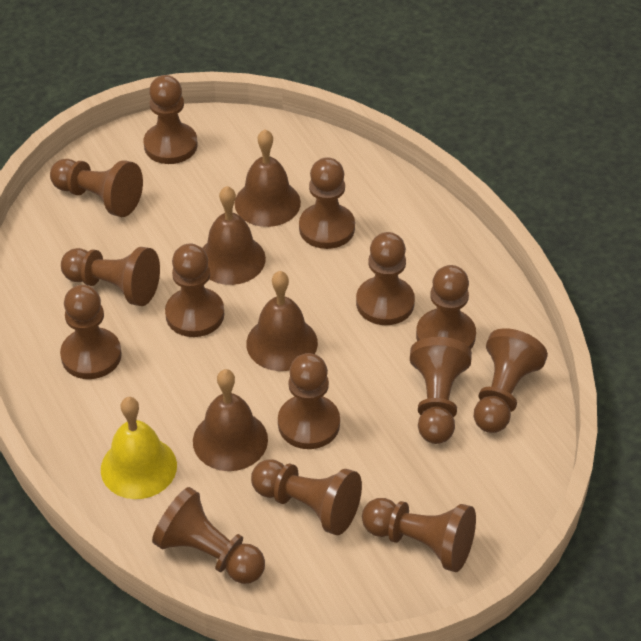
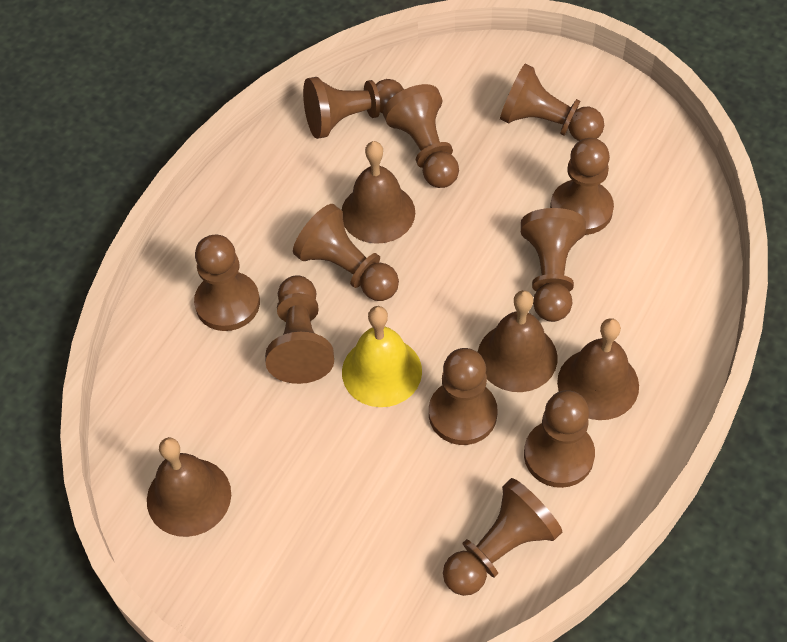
brown pawn: 14 -> 11

